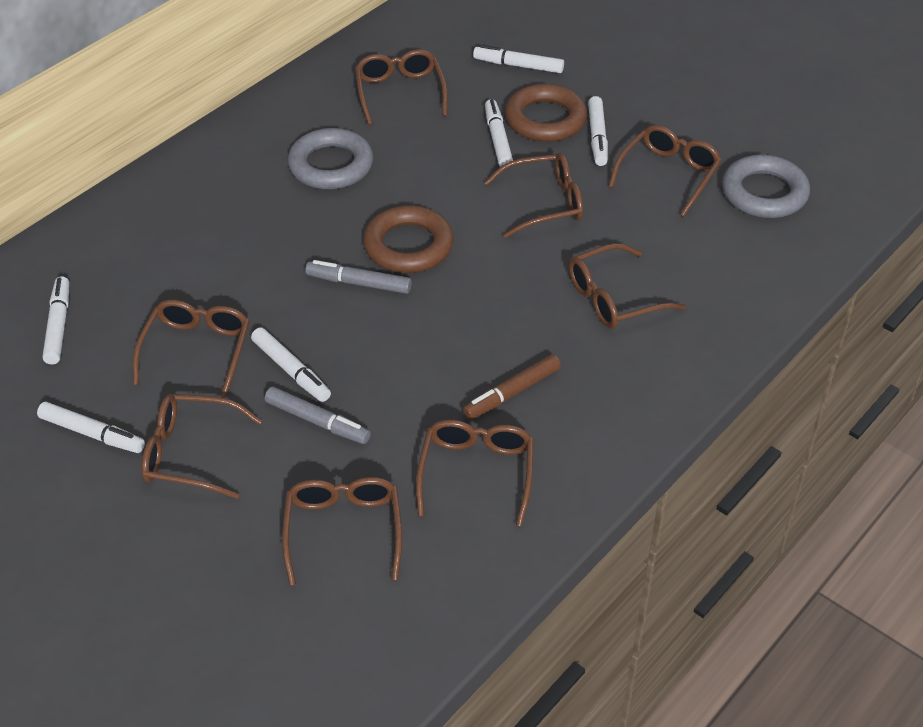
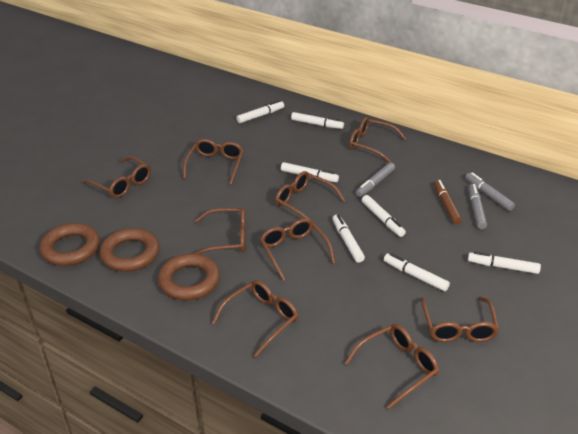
brown glasses: 8 -> 9
brown ring: 2 -> 3
grey marker: 2 -> 3
grey ring: 2 -> 0
white marker: 6 -> 7

